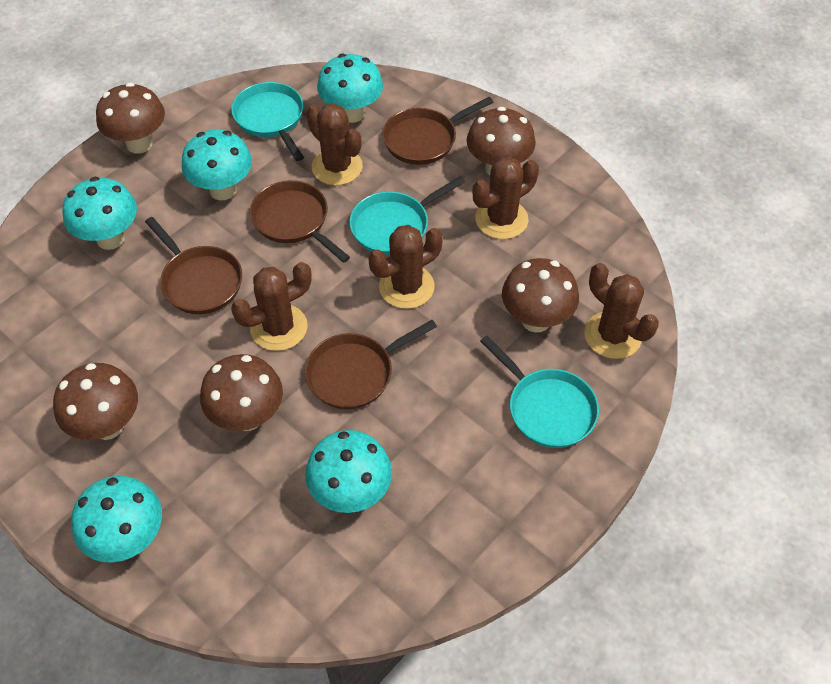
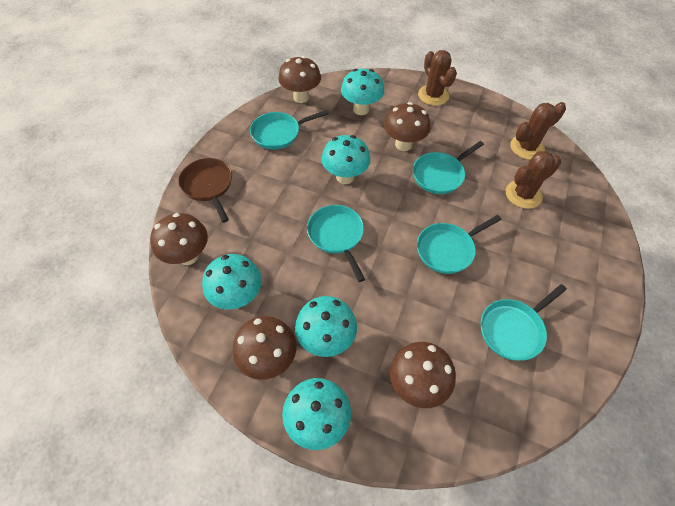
brown cactus: 5 -> 3
brown pan: 4 -> 1
turquoise pan: 3 -> 5

